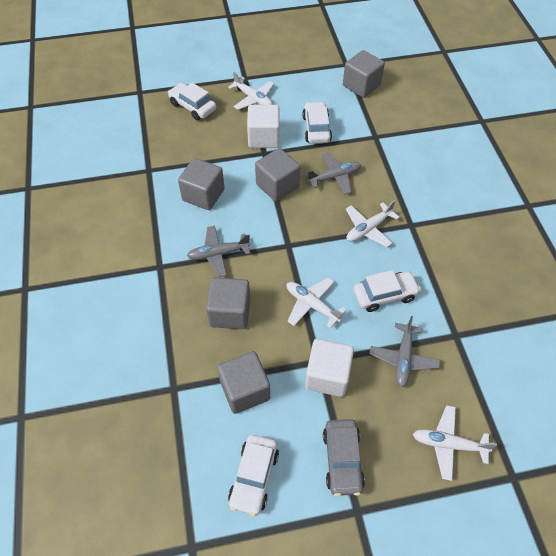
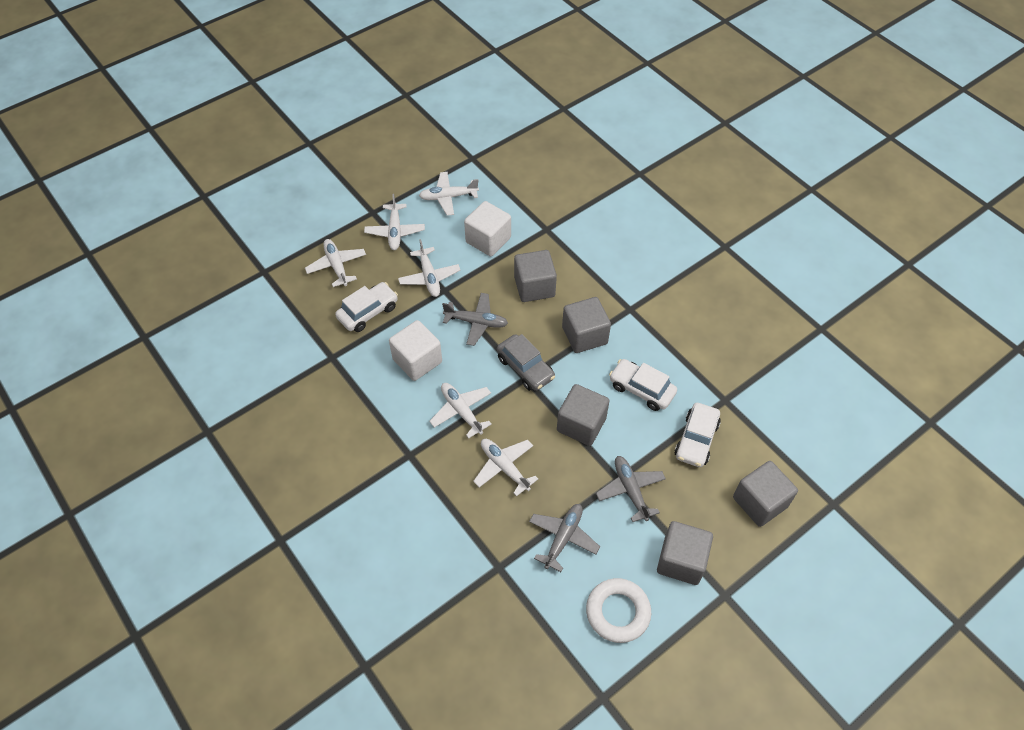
white car: 4 -> 3
white plane: 4 -> 6
white ring: 0 -> 1

